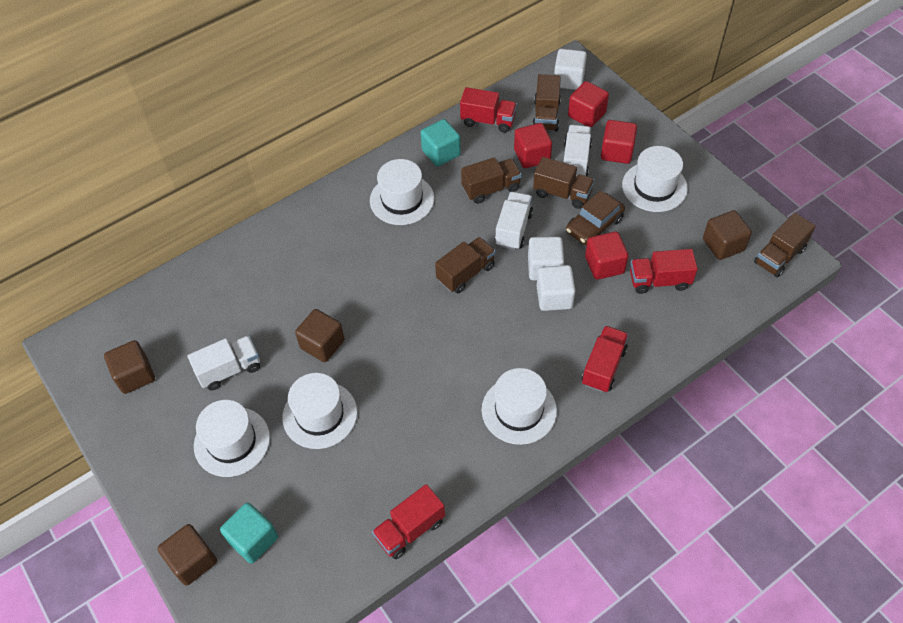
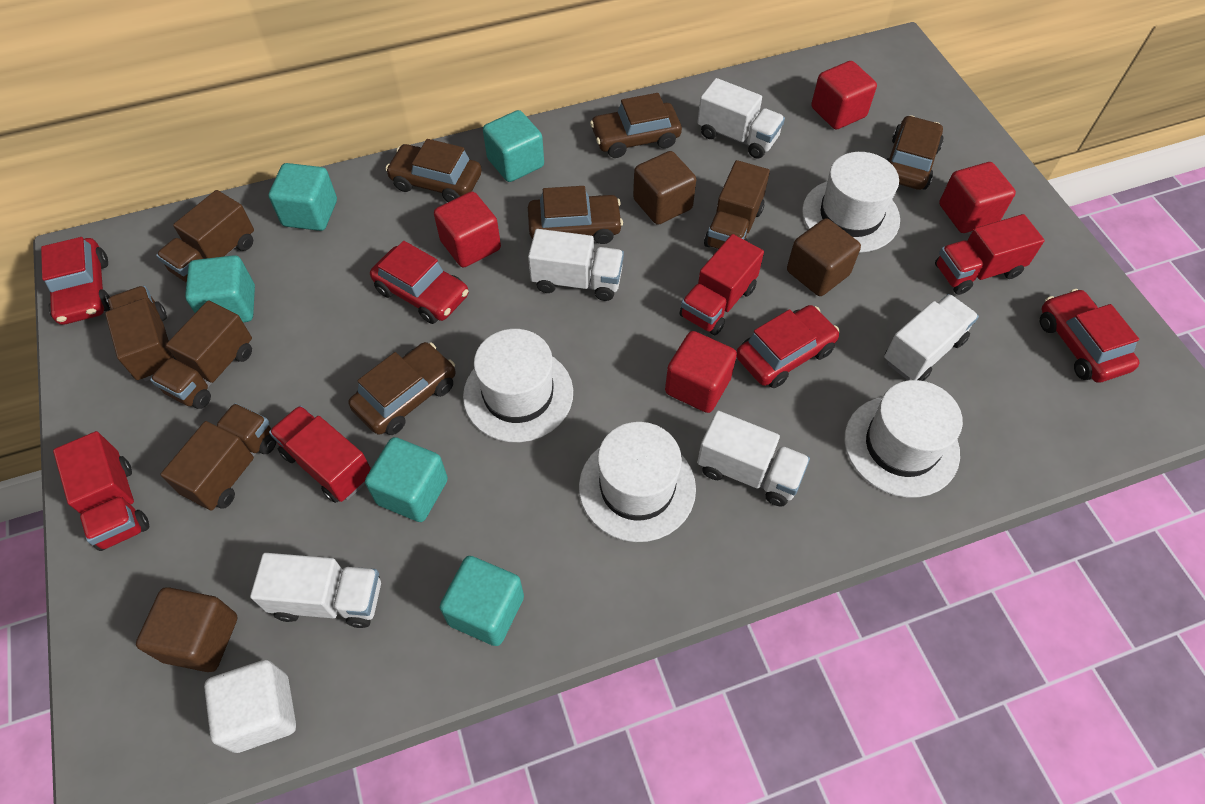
brown car: 1 -> 5
brown cube: 4 -> 3
red car: 0 -> 4
turquoise cube: 2 -> 5
white cube: 3 -> 1
white hat: 5 -> 4
white truck: 3 -> 5

